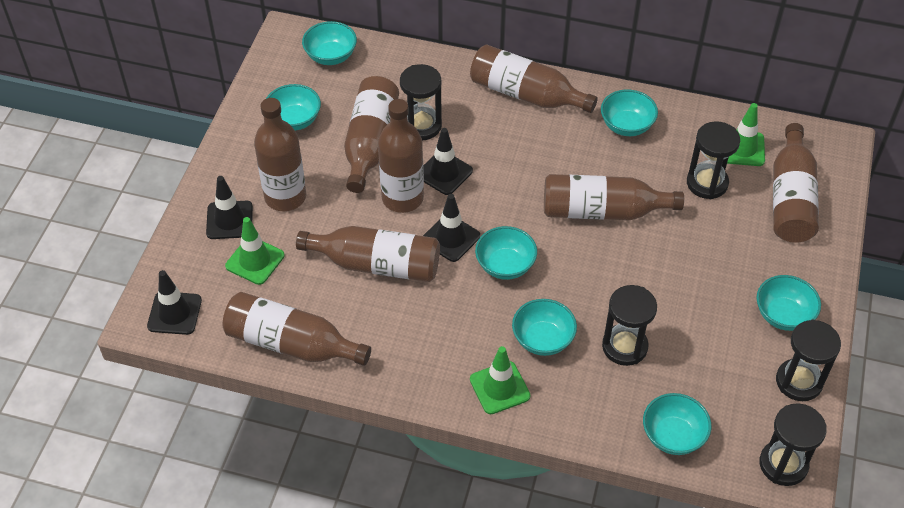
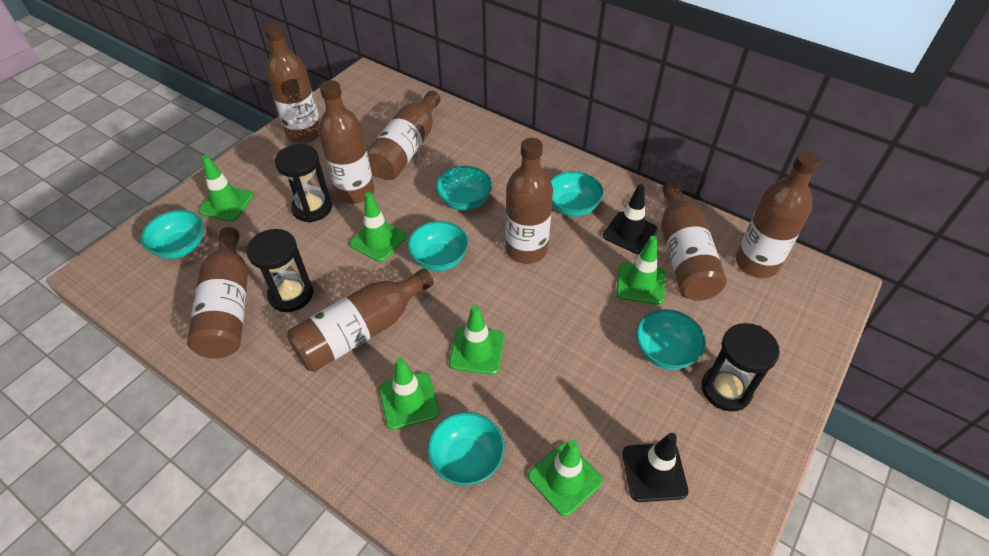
black hourglass: 5 -> 3
black traffic cone: 4 -> 2
green traffic cone: 3 -> 6
turquoise bowl: 7 -> 6

